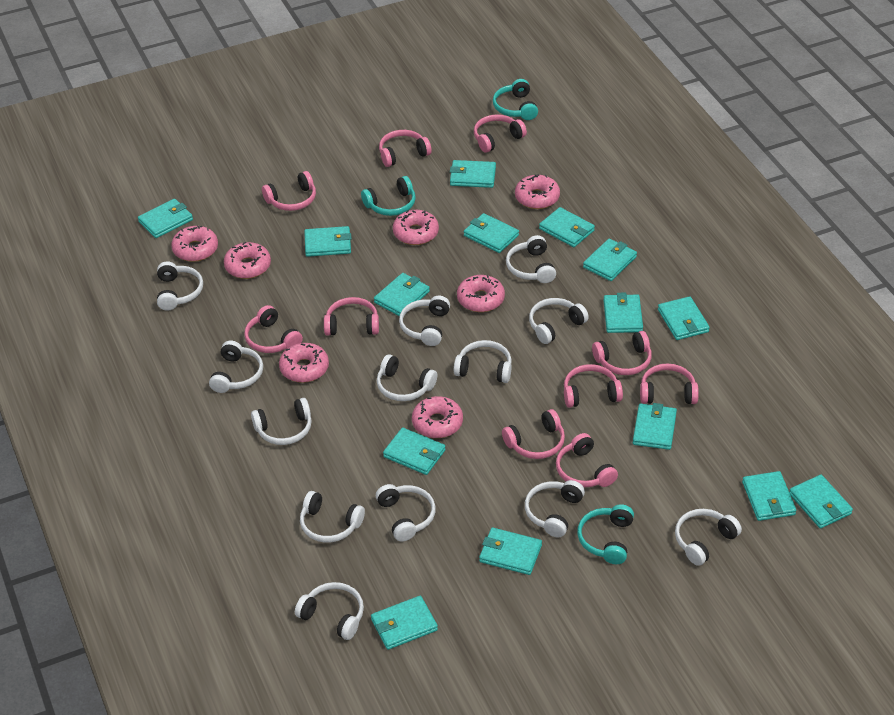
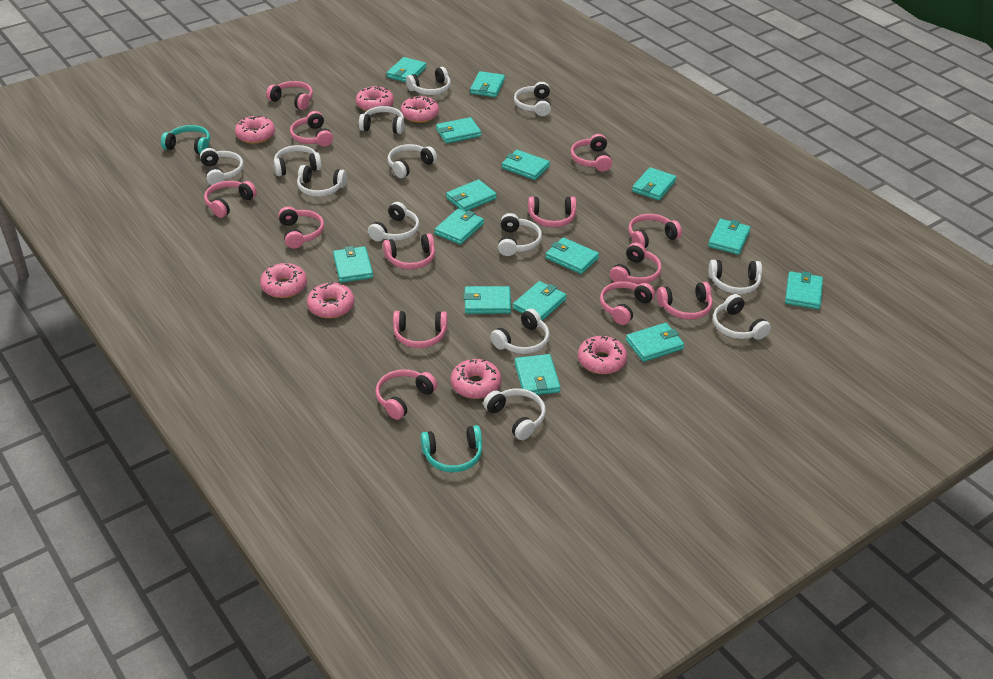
pink headphones: 10 -> 13
turquoise headphones: 3 -> 2

